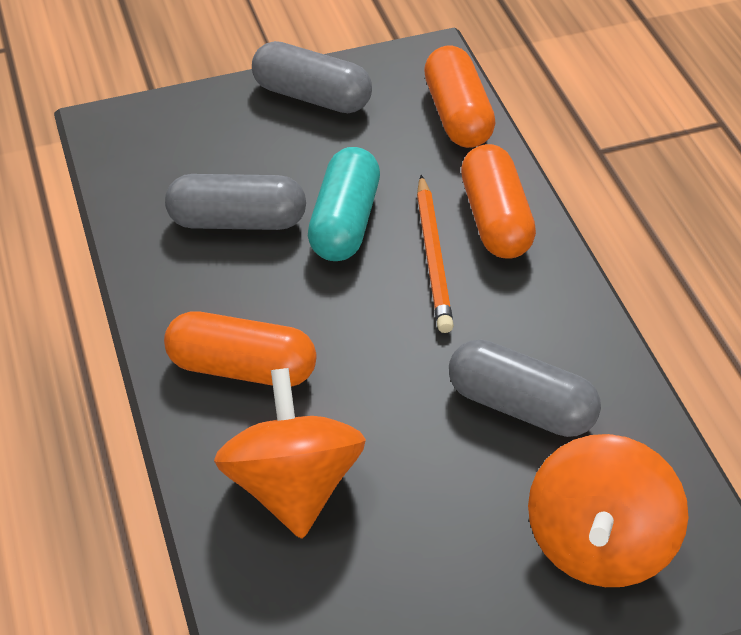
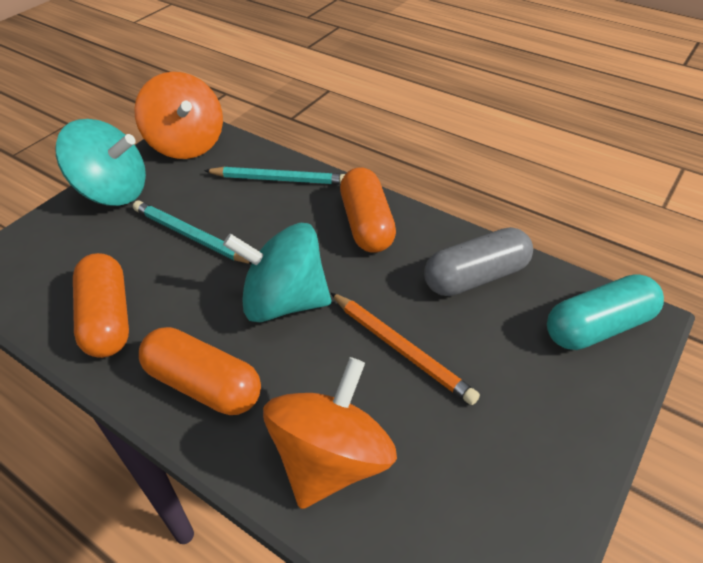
grey capsule: 3 -> 1
turquoise pencil: 0 -> 2
turquoise spinning top: 0 -> 2

